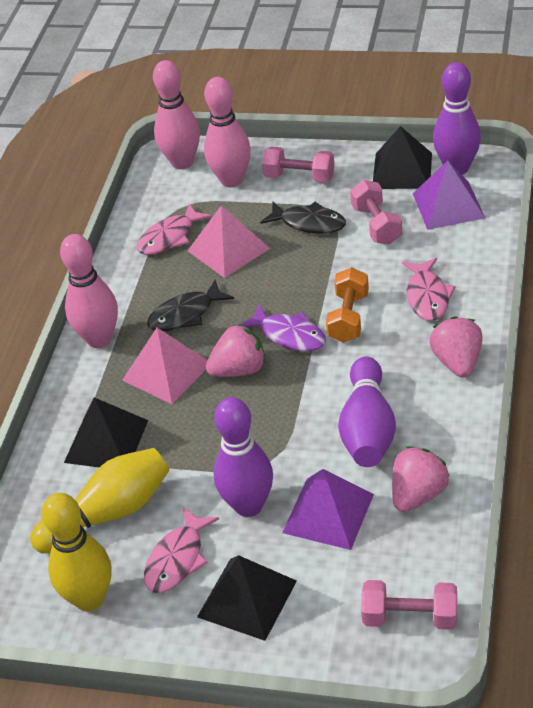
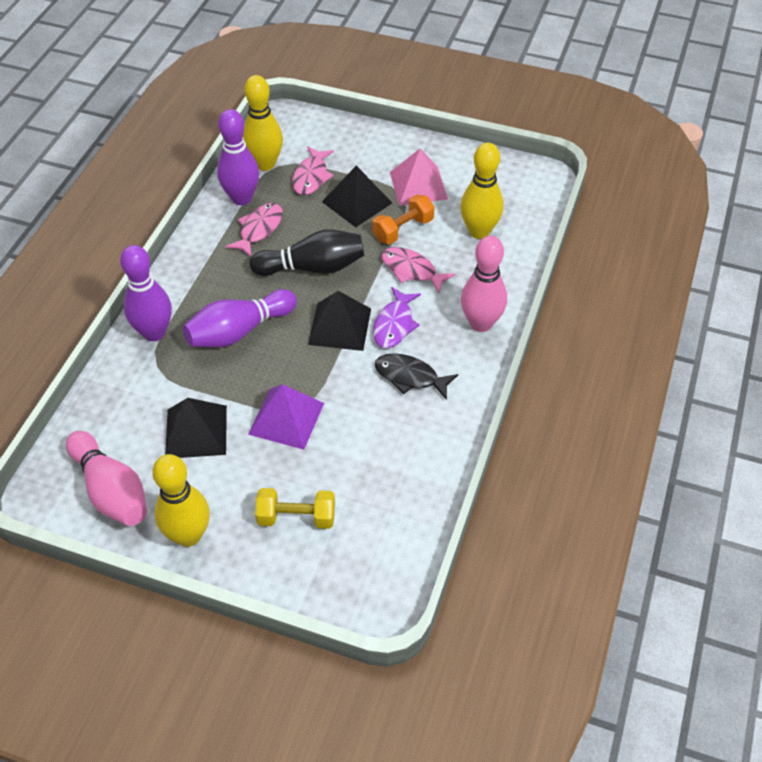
black bowling pin: 0 -> 1
black fish: 2 -> 1
pink bowling pin: 3 -> 2
pink dumbbell: 3 -> 0
pink pyramid: 2 -> 1
pink strawberry: 3 -> 0
purple pyramid: 2 -> 1
yellow bowling pin: 2 -> 3
yellow dumbbell: 0 -> 1

